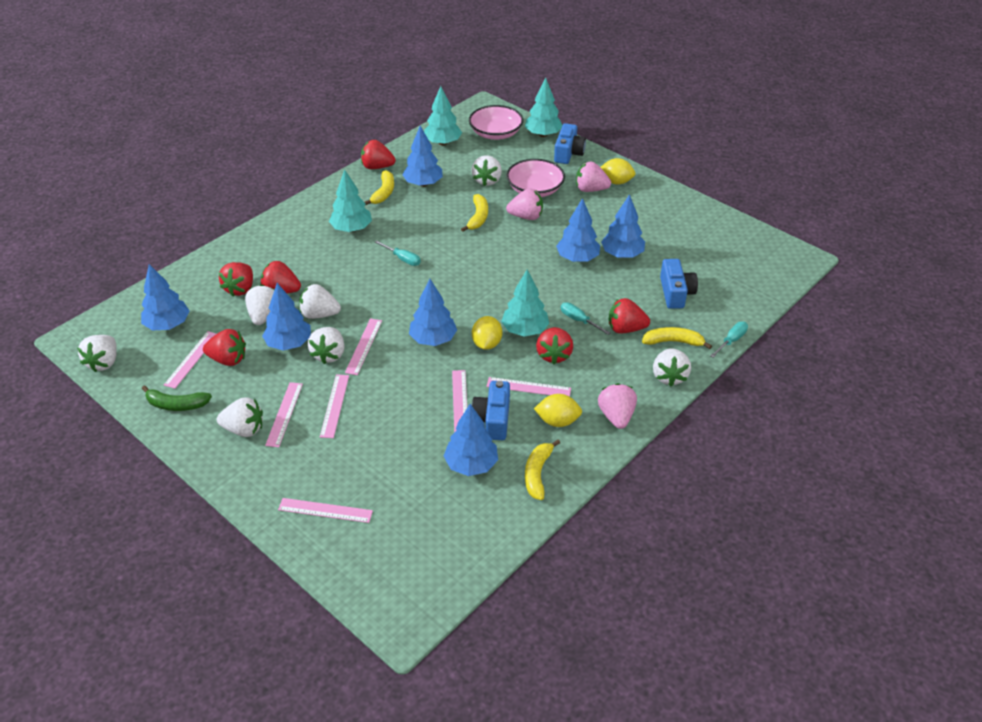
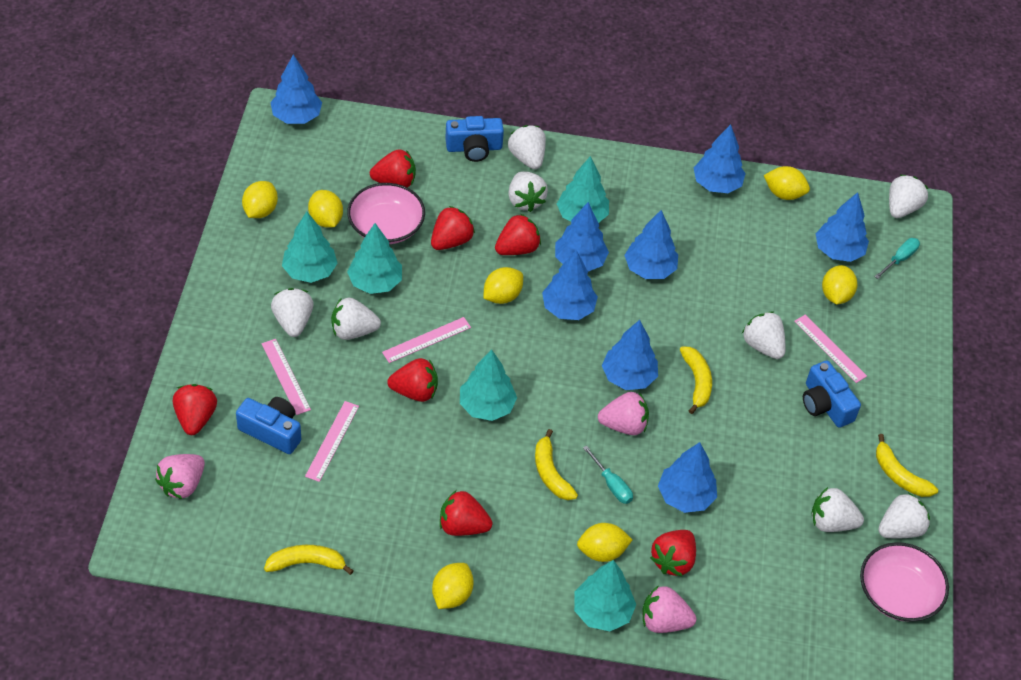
blue tree: 7 -> 8
green banana: 1 -> 0
pink ruler: 7 -> 4
red strawberry: 6 -> 7
turquoise screwdriver: 3 -> 2
turquoise tree: 4 -> 5
white strawberry: 7 -> 8
yellow lemon: 3 -> 7

